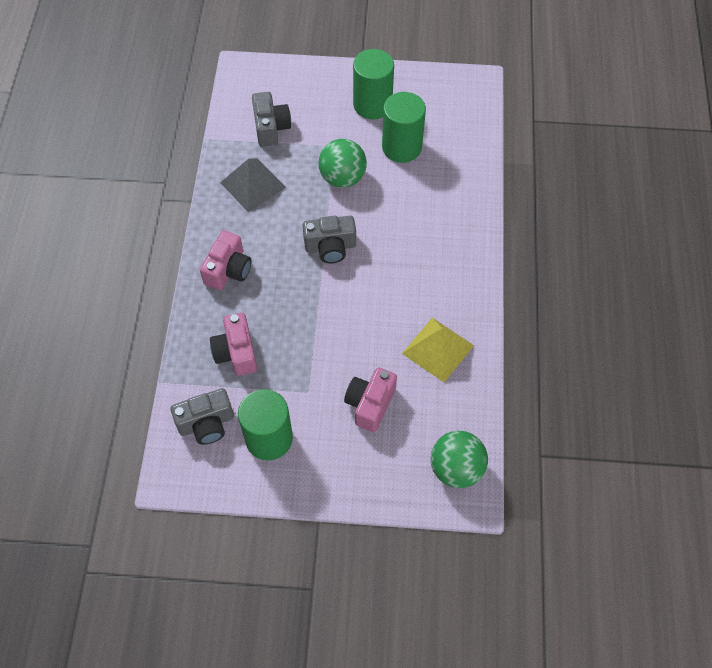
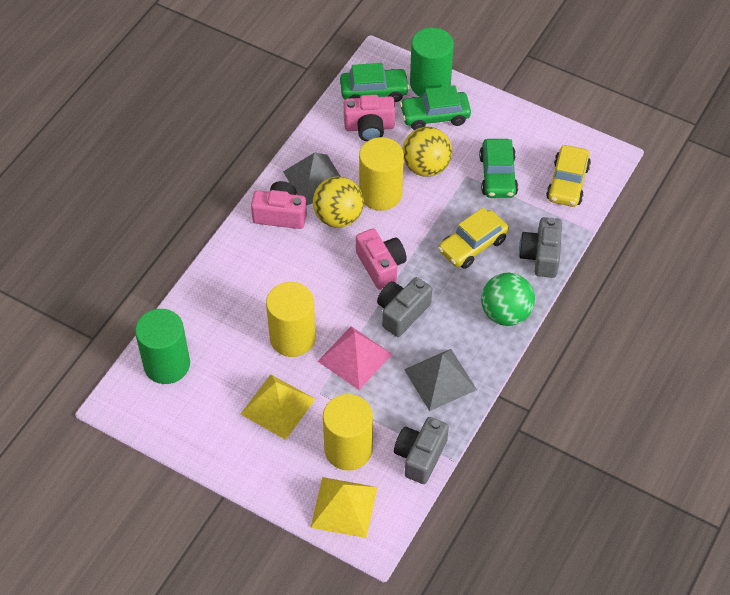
green ball: 2 -> 1
green car: 0 -> 3
green cylinder: 3 -> 2
grey pyramid: 1 -> 2
pink pyramid: 0 -> 1
yellow ball: 0 -> 2
yellow car: 0 -> 2
yellow cylinder: 0 -> 3
yellow pyramid: 1 -> 2

